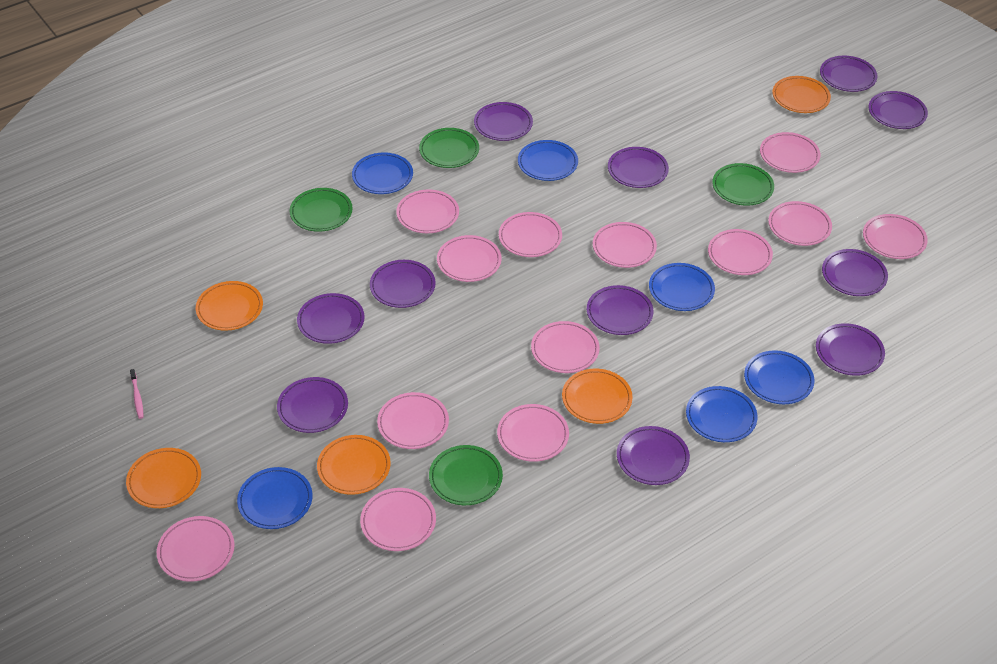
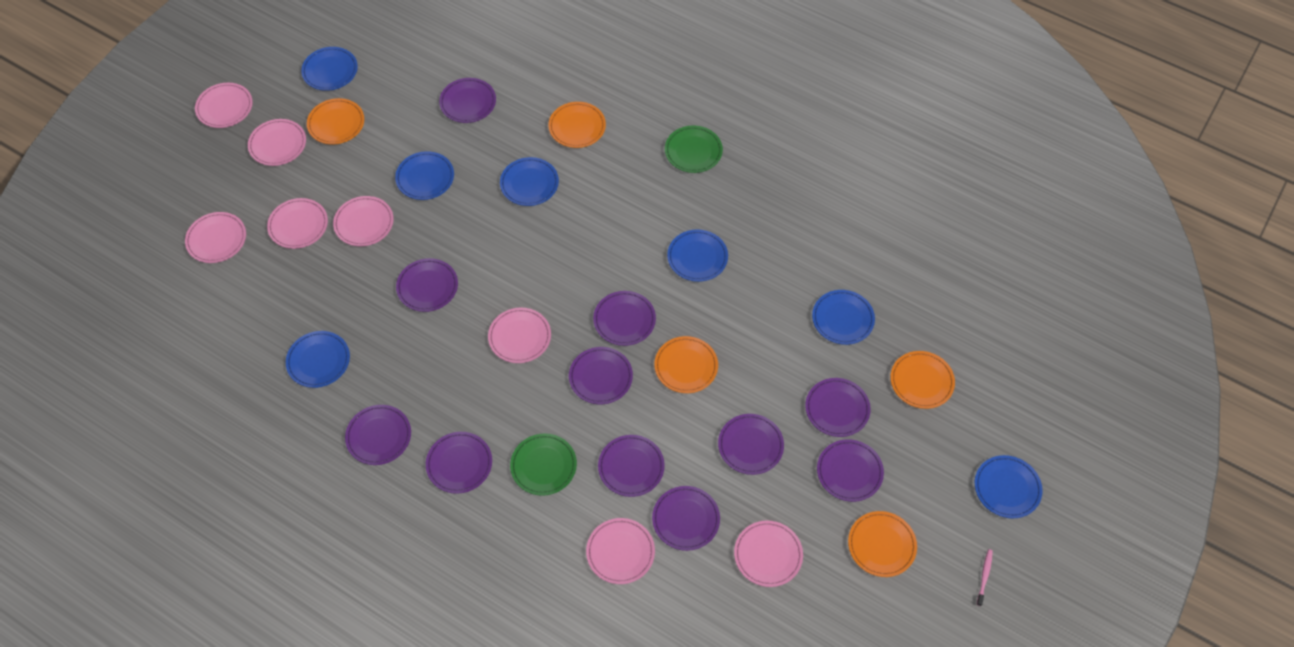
blue plate: 6 -> 7
green plate: 4 -> 2
pink plate: 13 -> 8

